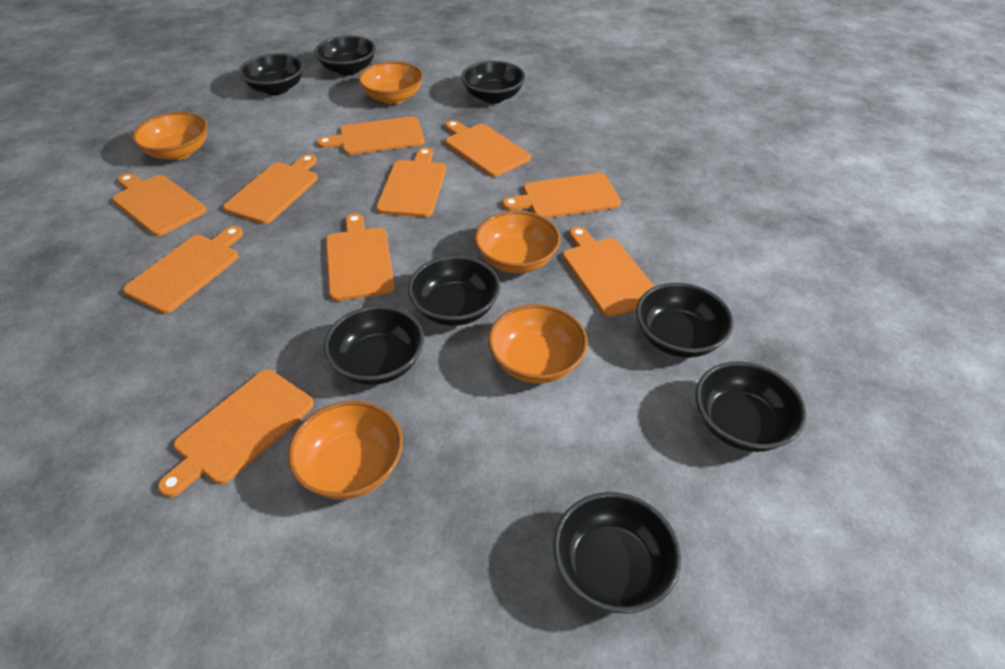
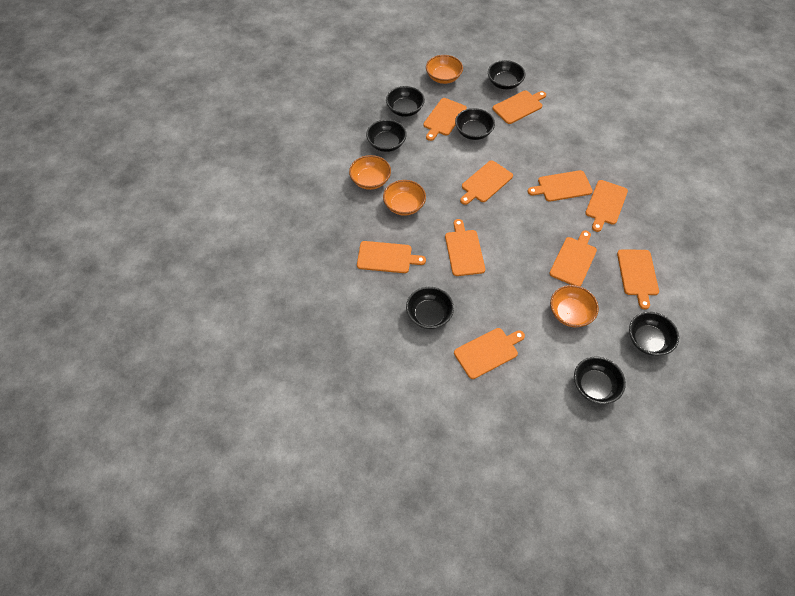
black bowl: 8 -> 7
orange bowl: 5 -> 4

